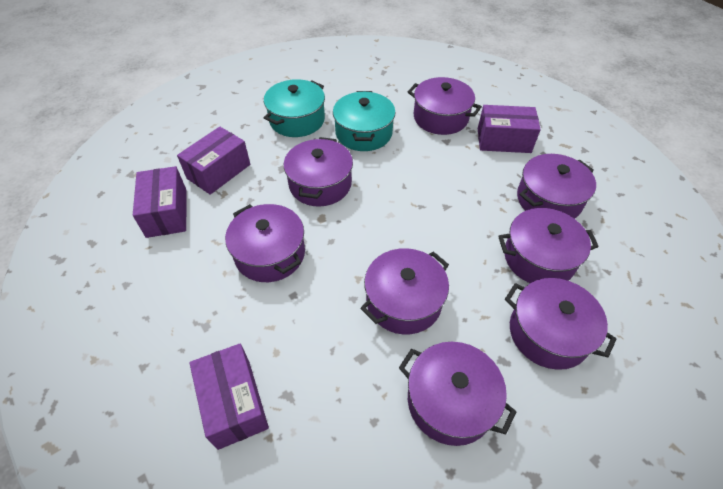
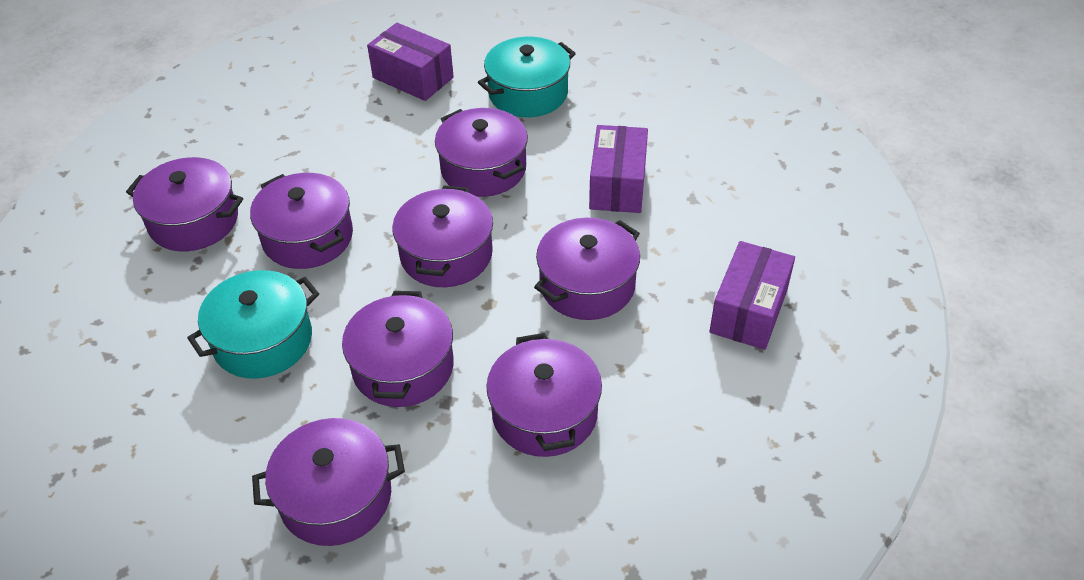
purple box: 4 -> 3

